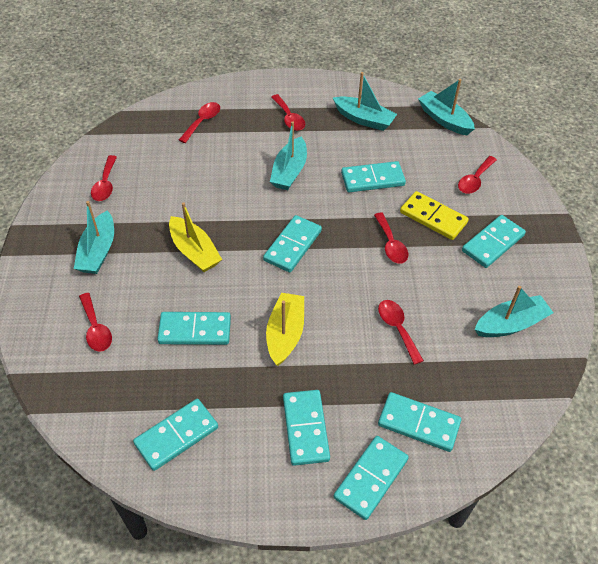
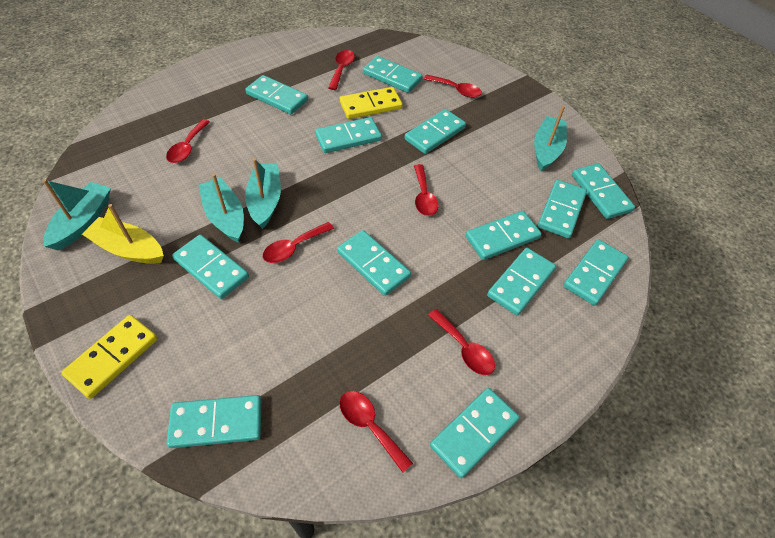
turquoise boat: 5 -> 4
turquoise domino: 8 -> 13
yellow boat: 2 -> 1
yellow domino: 1 -> 2

